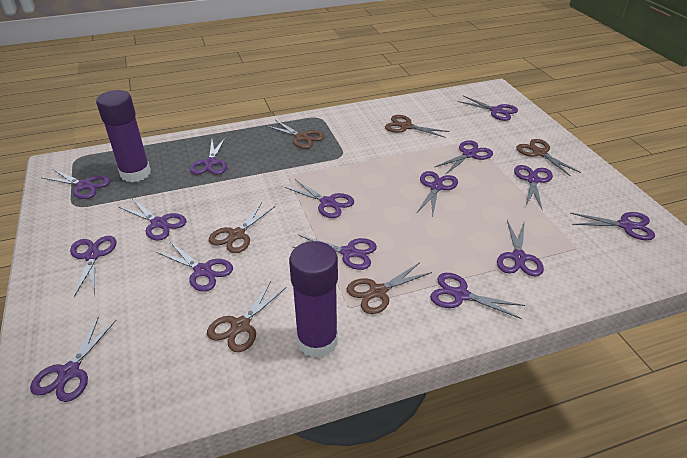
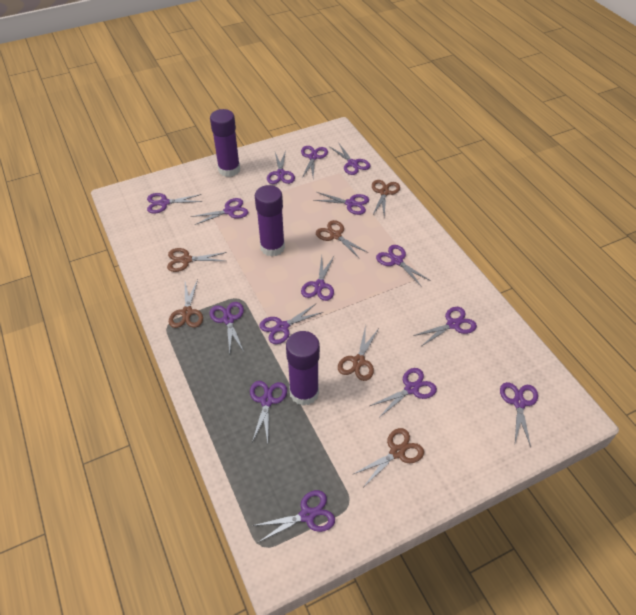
purple glue stick: 2 -> 3

